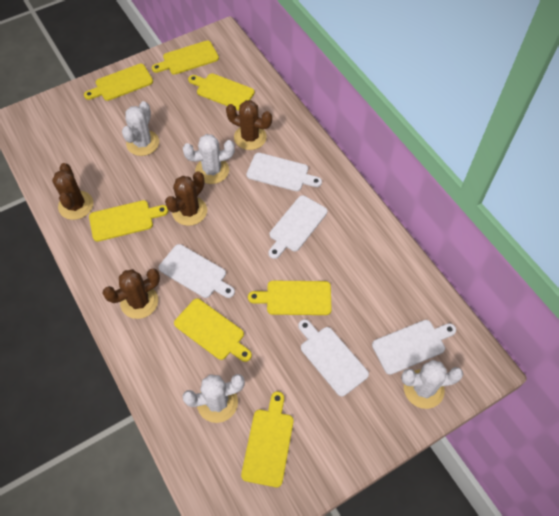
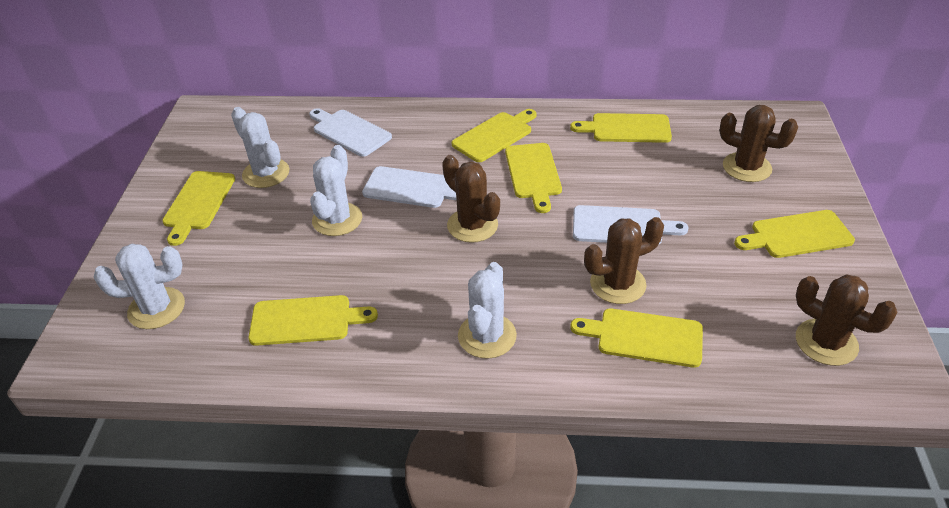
white cutting board: 5 -> 3

